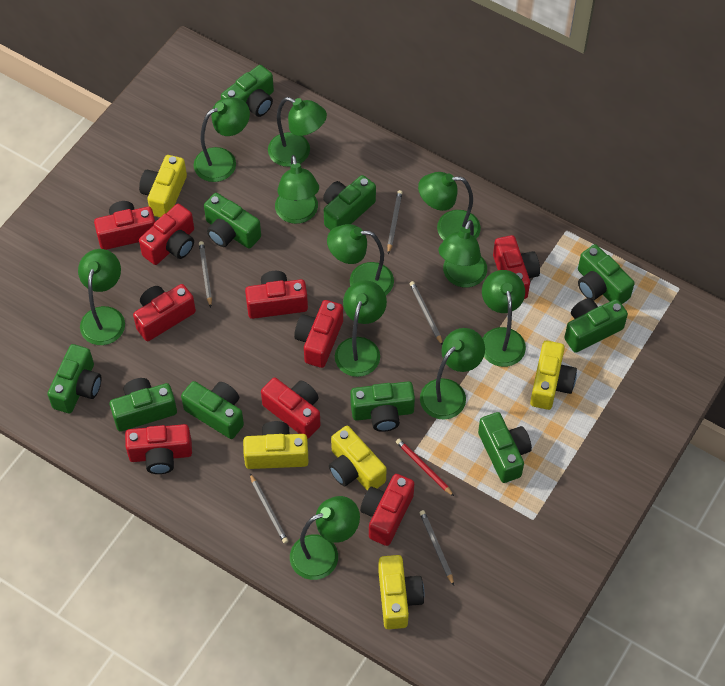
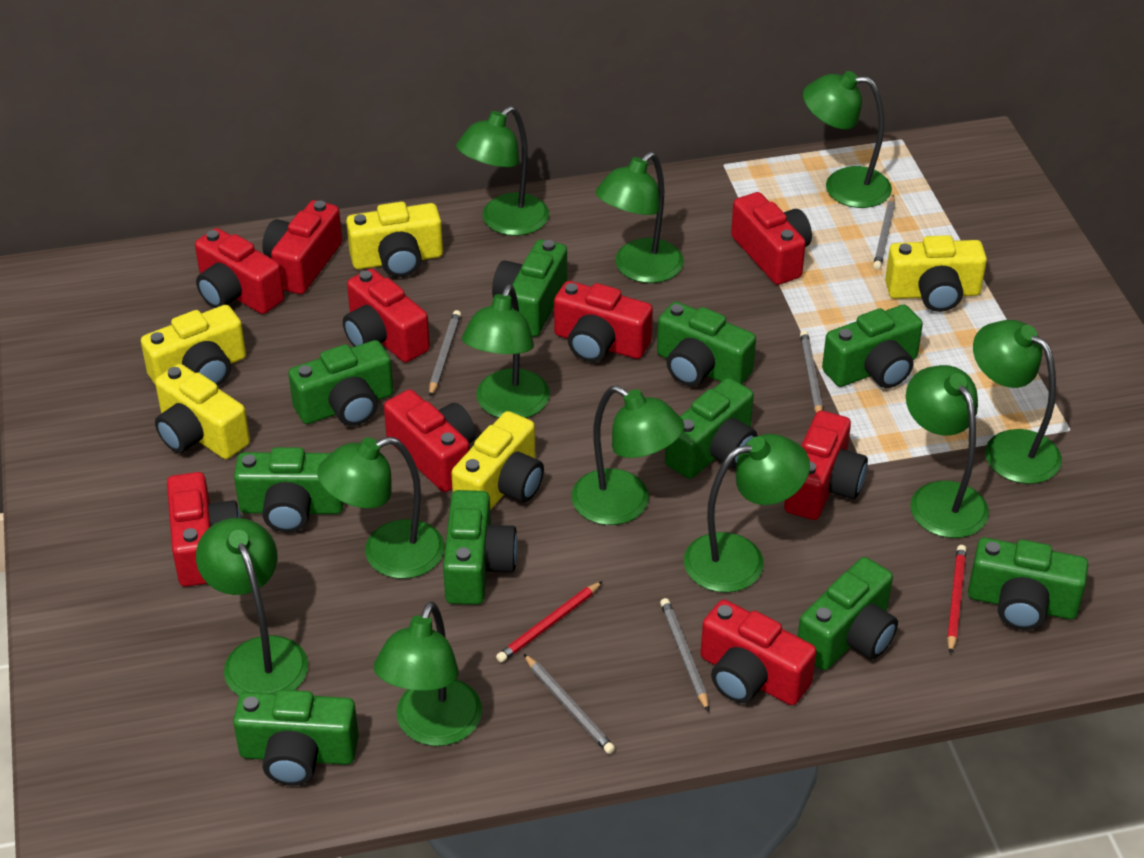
red pencil: 1 -> 2

